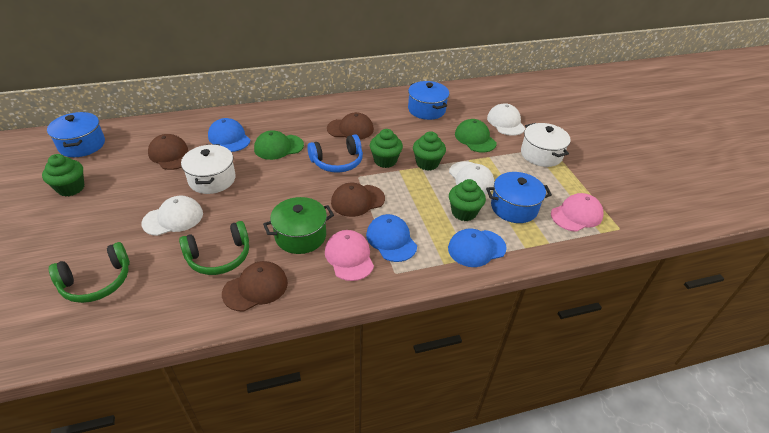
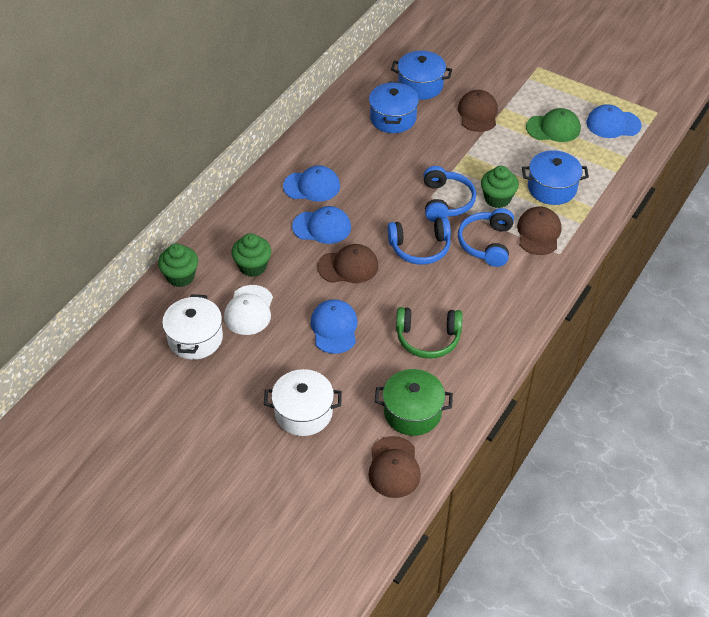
blue cap: 3 -> 4
blue headphones: 1 -> 3
green cap: 2 -> 1
green cupcake: 4 -> 3
green headphones: 2 -> 1
pink cap: 2 -> 0
white cap: 3 -> 1

